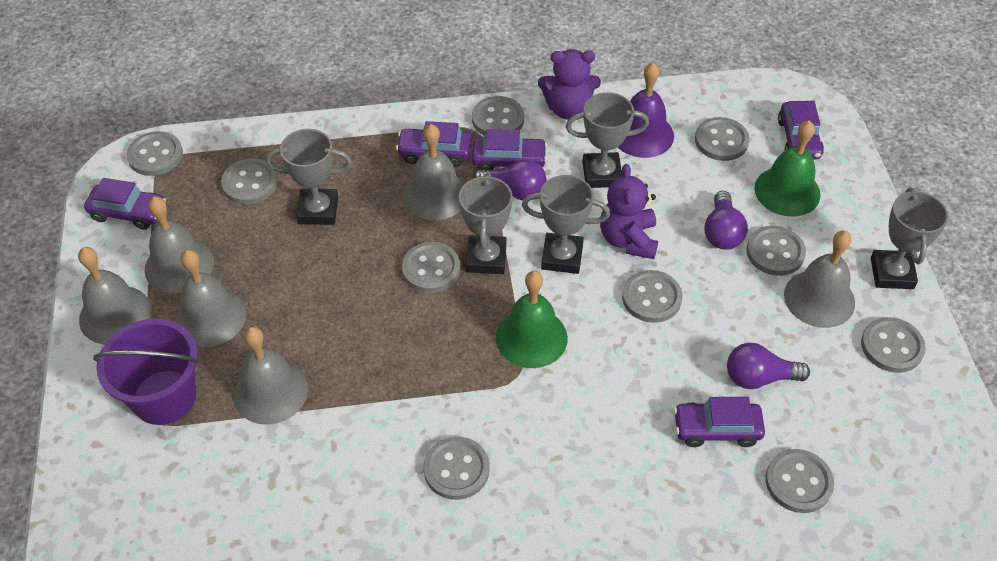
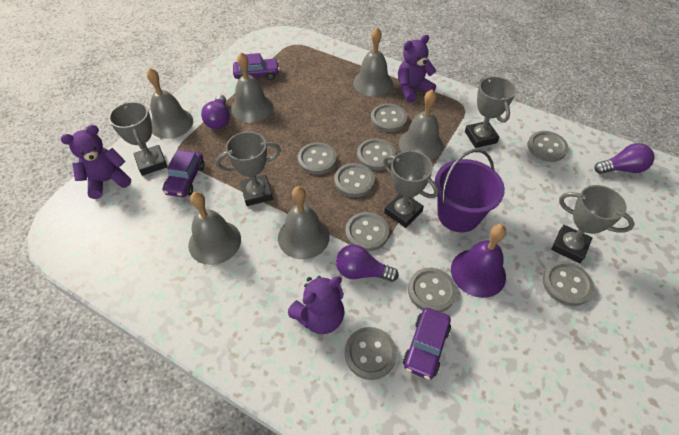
green bell: 2 -> 0
grey button: 10 -> 9
purple car: 5 -> 3
purple teddy bear: 2 -> 3

